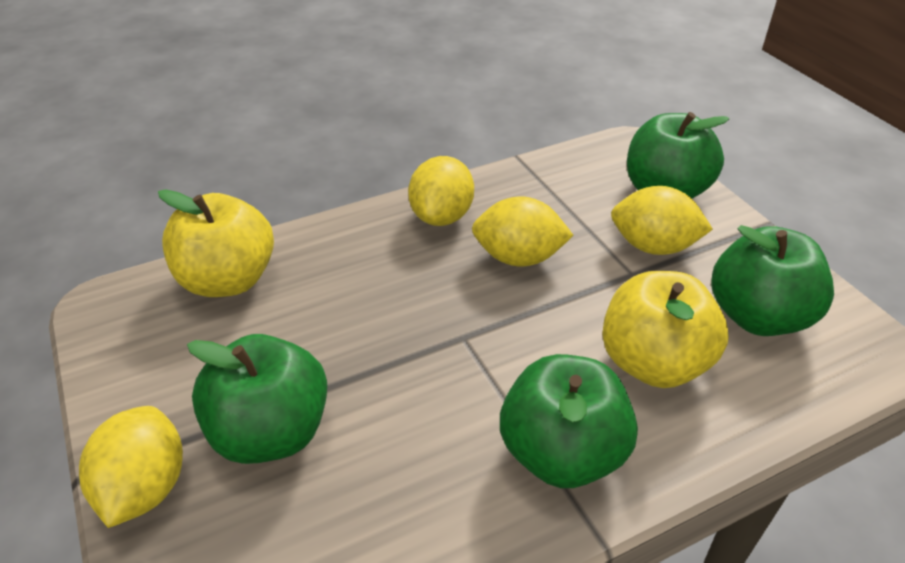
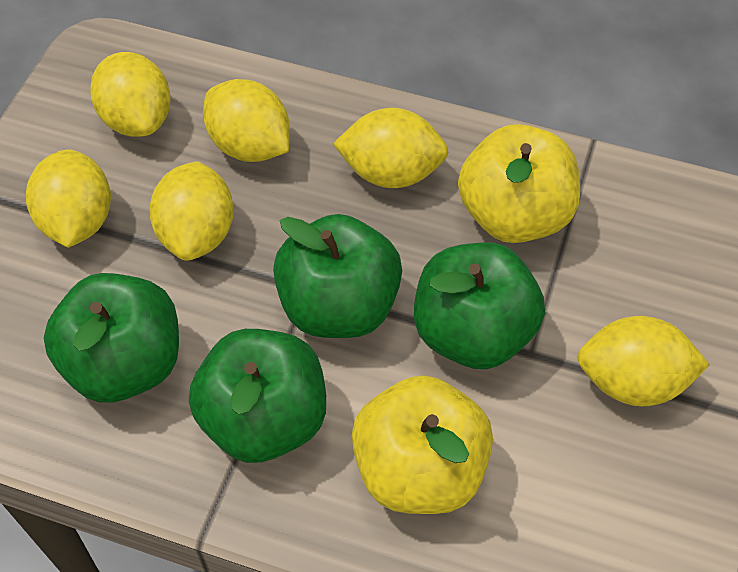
yellow lemon: 4 -> 6

